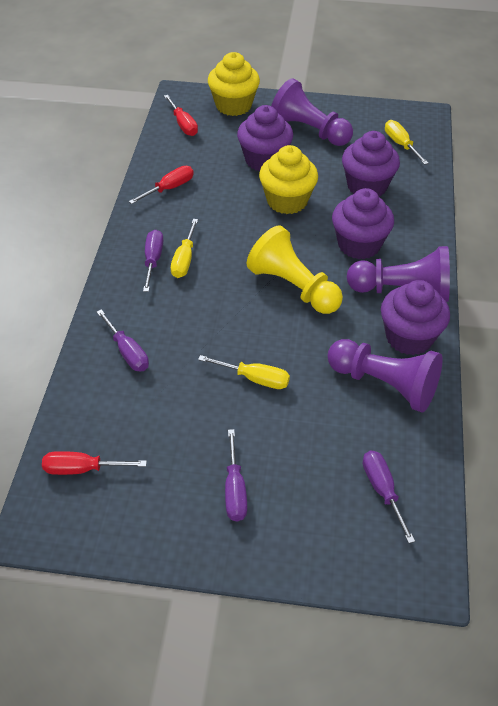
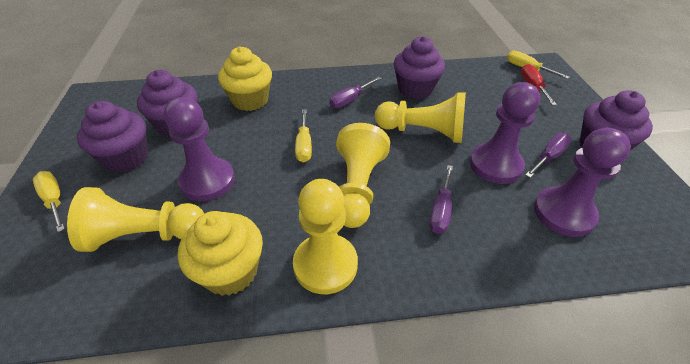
purple screwdriver: 4 -> 3
red screwdriver: 3 -> 1
yellow pawn: 1 -> 4

